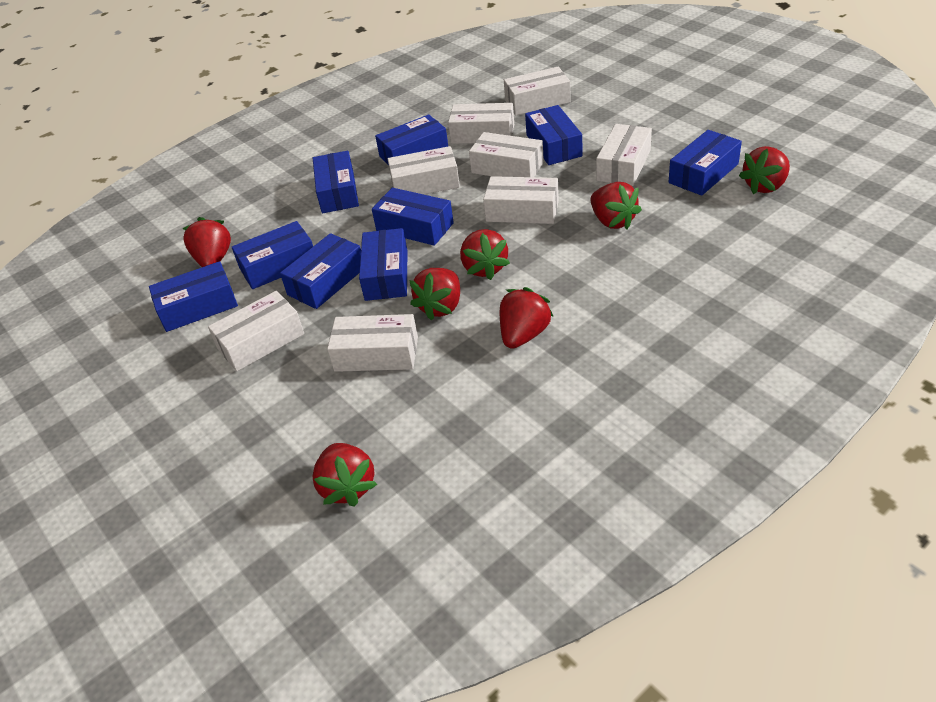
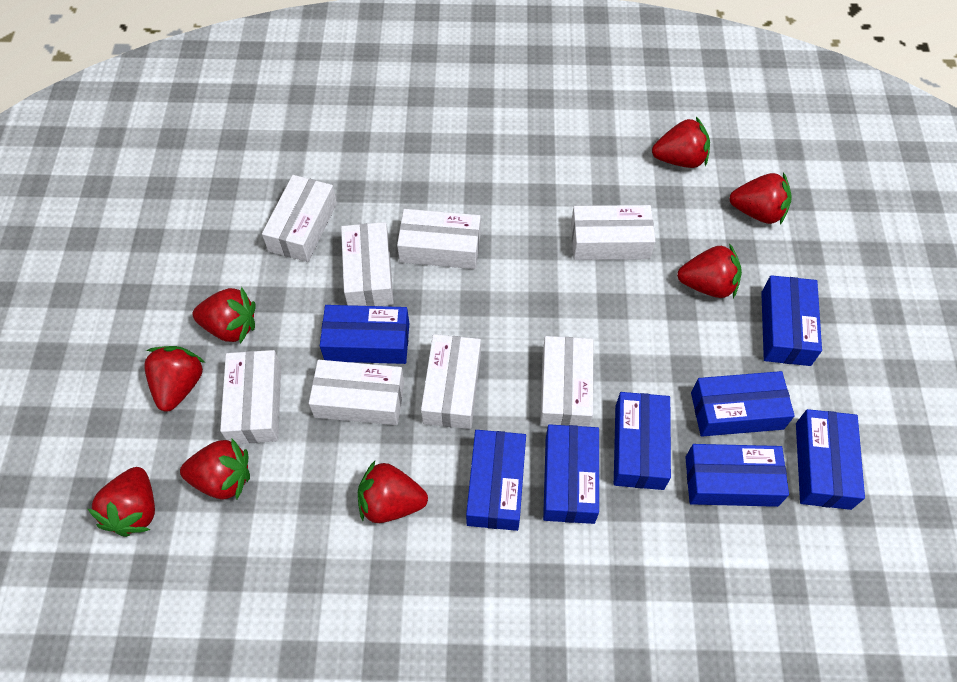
blue box: 9 -> 8
red strawberry: 7 -> 8

